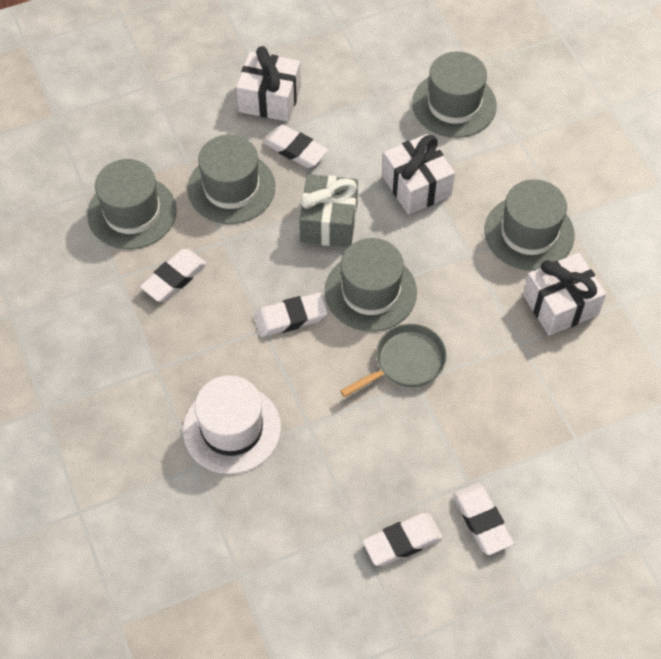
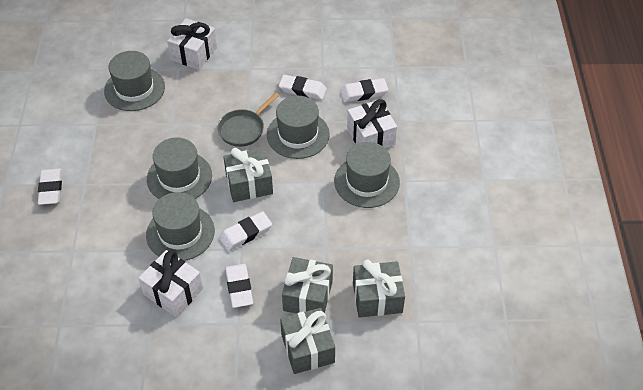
grey gift: 1 -> 4
white hat: 1 -> 0

